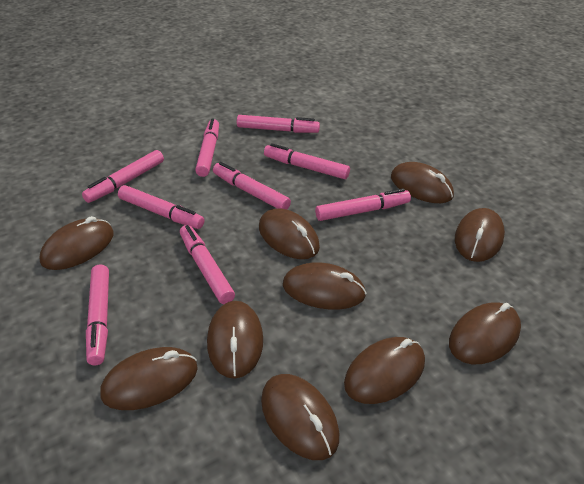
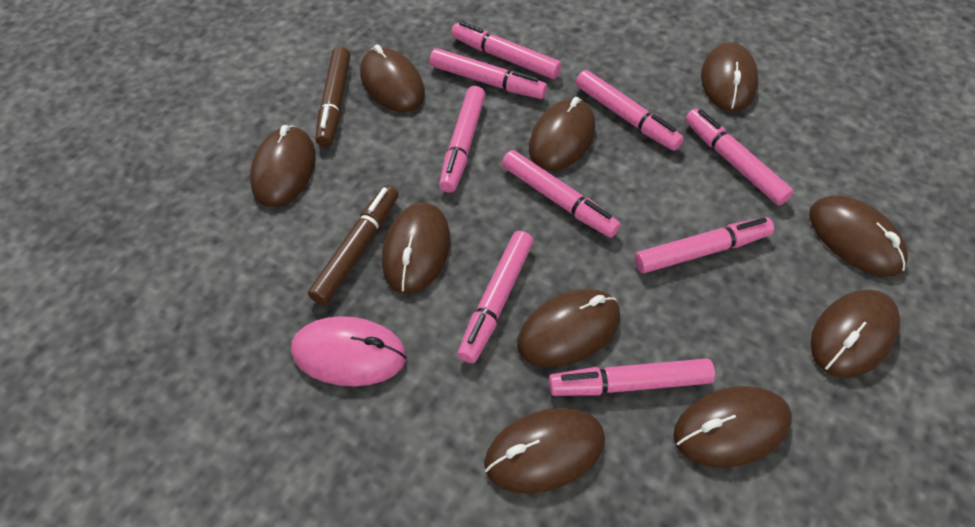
brown marker: 0 -> 2
pink mouse: 0 -> 1

